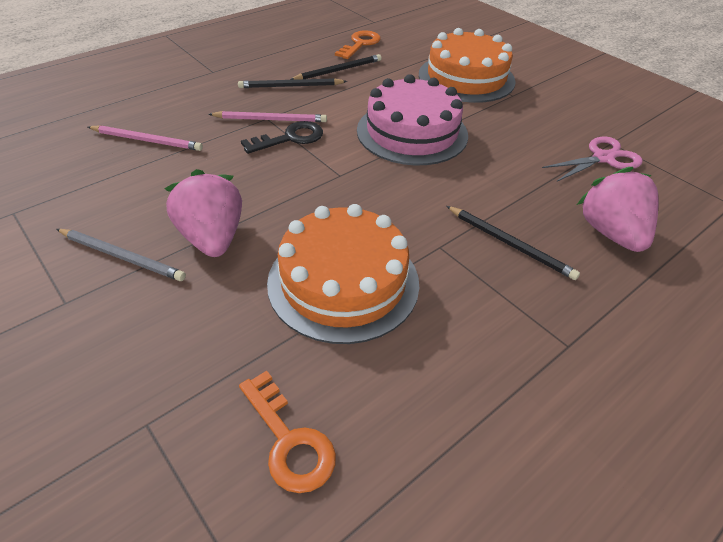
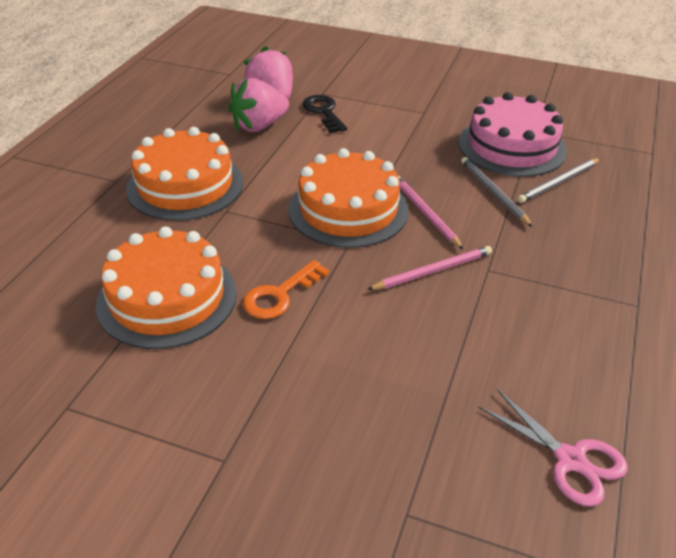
black pencil: 3 -> 0
grey pencil: 1 -> 2
orange cake: 2 -> 3
orange key: 2 -> 1

